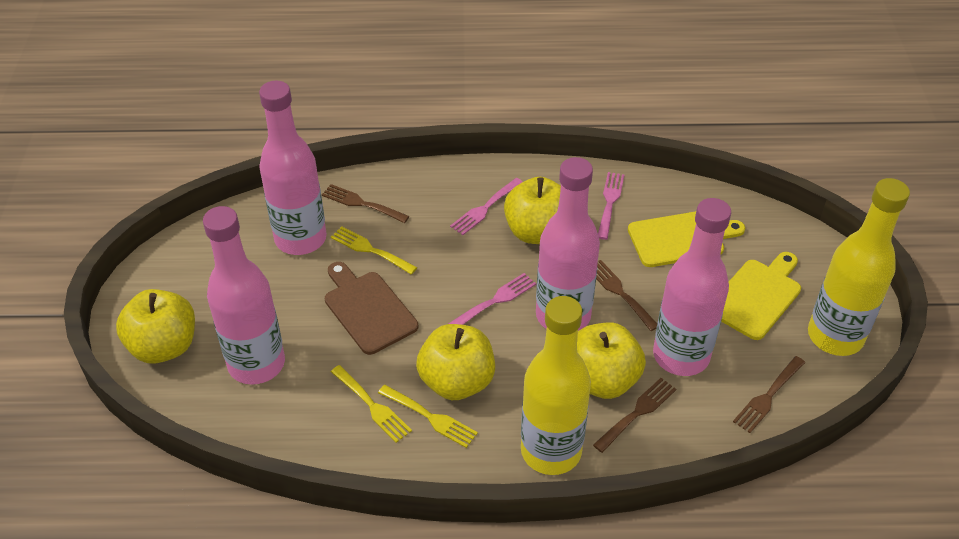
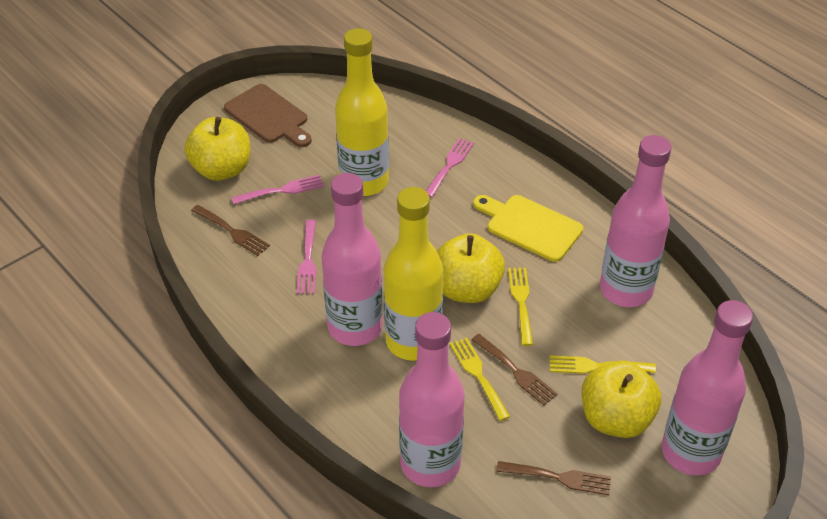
brown fork: 4 -> 3
yellow apple: 4 -> 3
yellow cutting board: 2 -> 1

